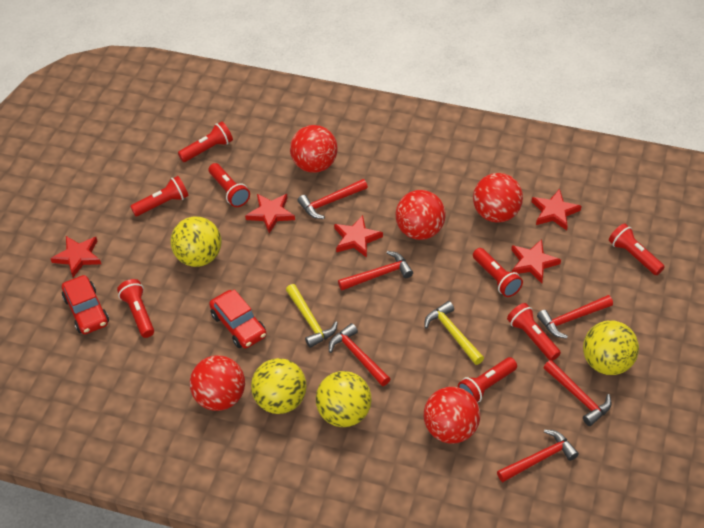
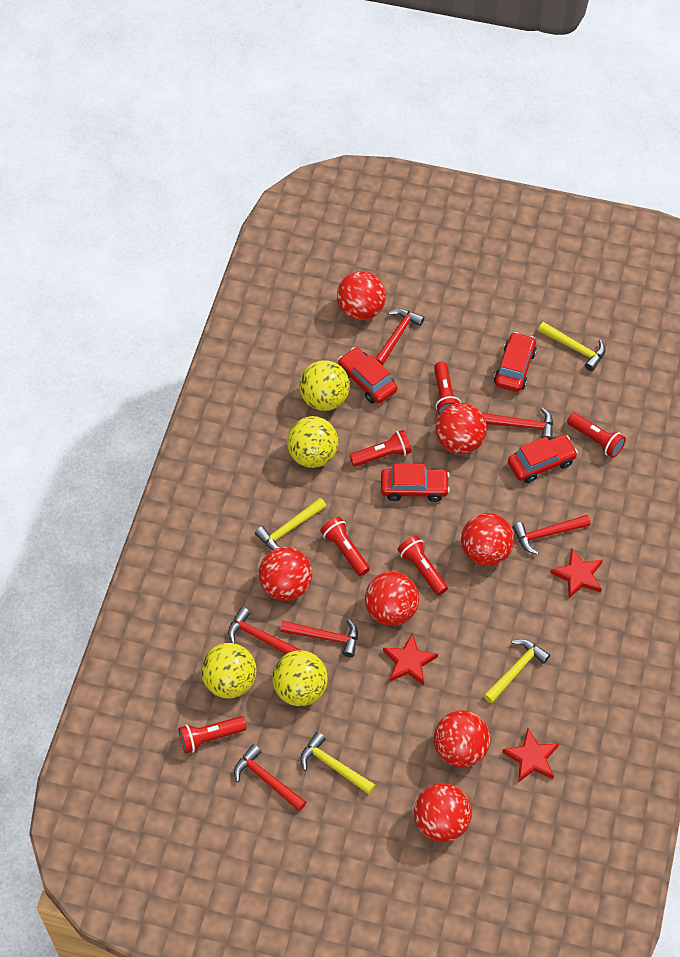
red ball: 5 -> 7
red car: 2 -> 4
red flashlight: 8 -> 6
red star: 5 -> 3
yellow hammer: 2 -> 4

